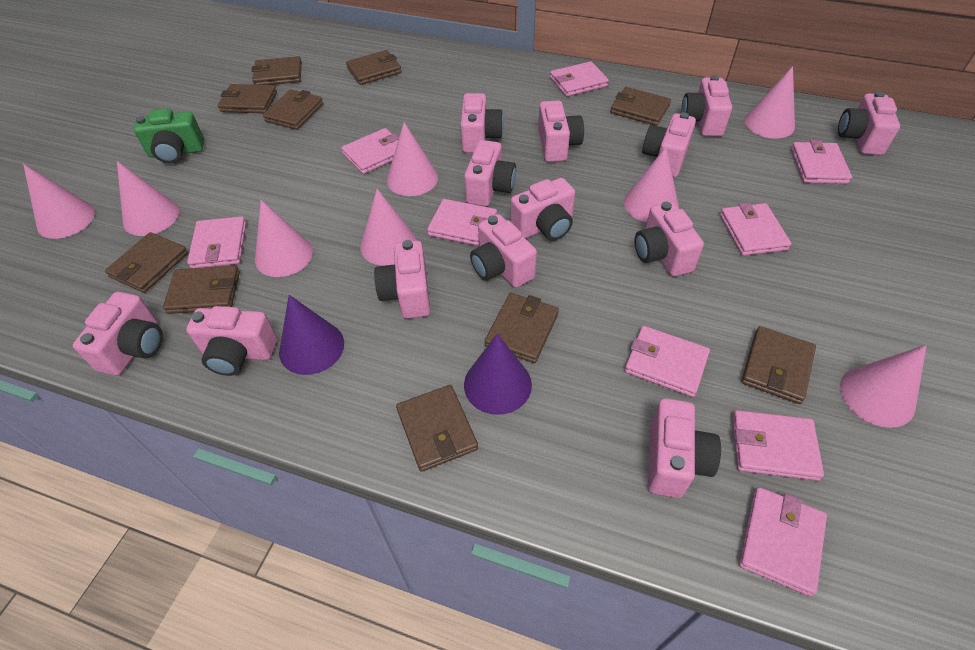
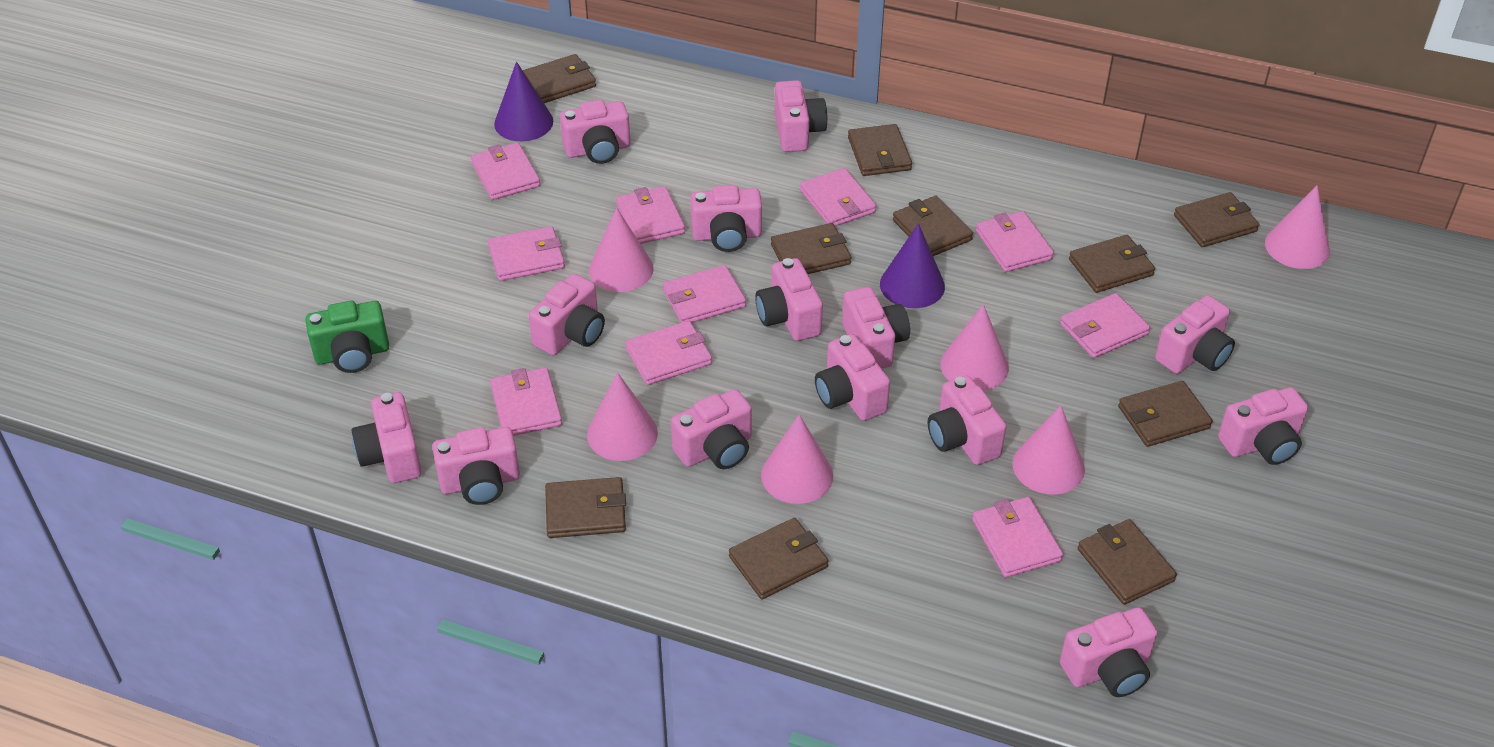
pink camera: 13 -> 14
pink cone: 8 -> 6
pink wallet: 9 -> 10

